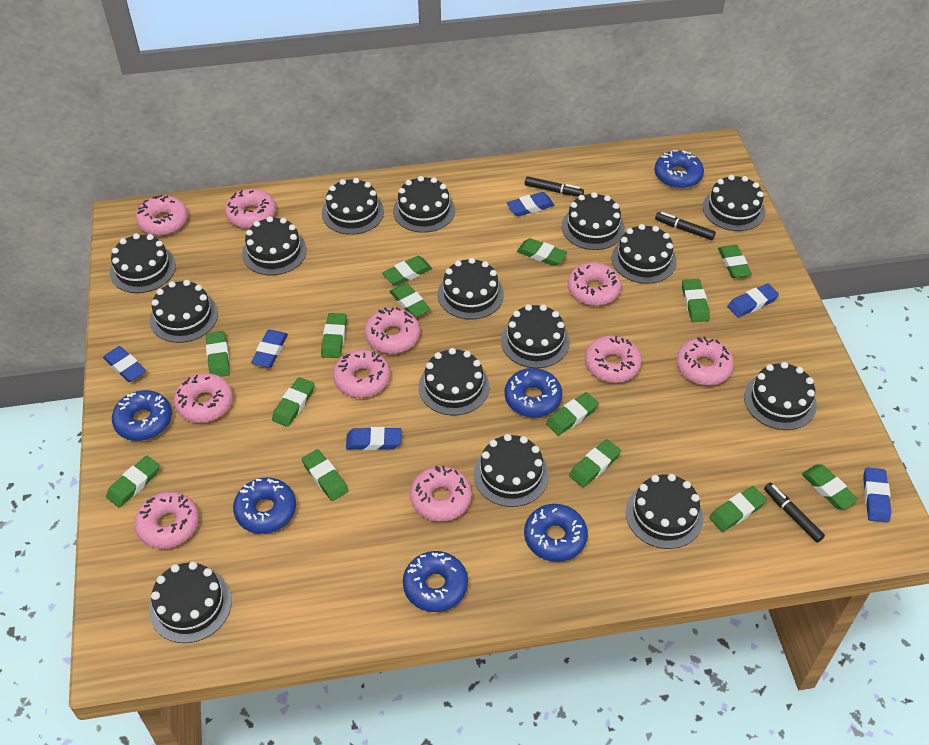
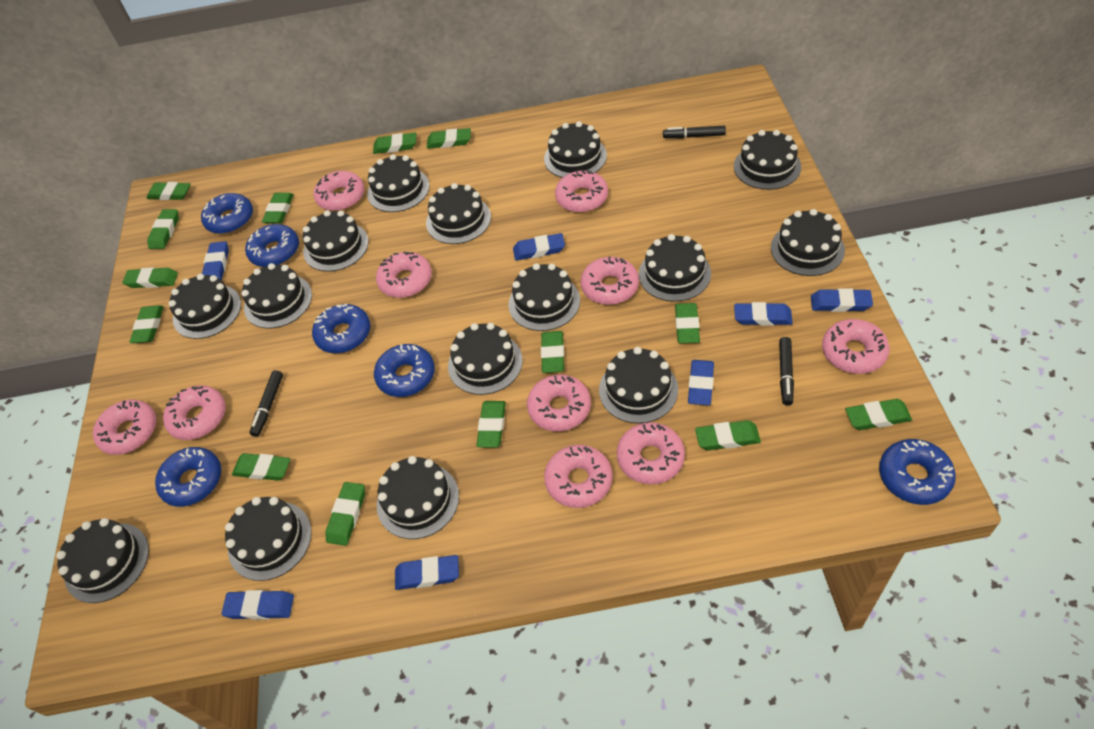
blue eraser: 6 -> 7

